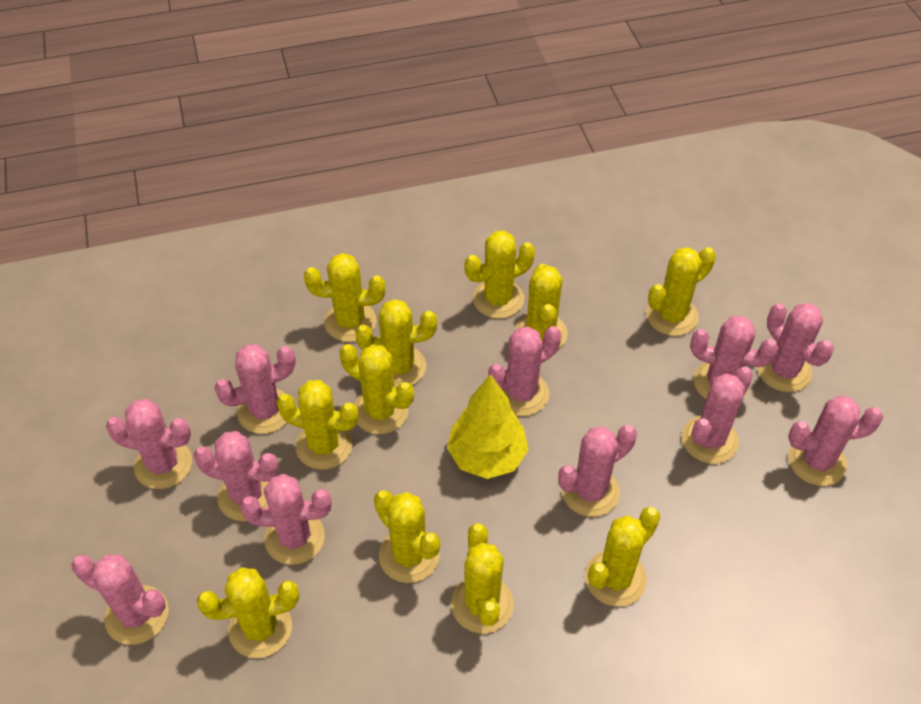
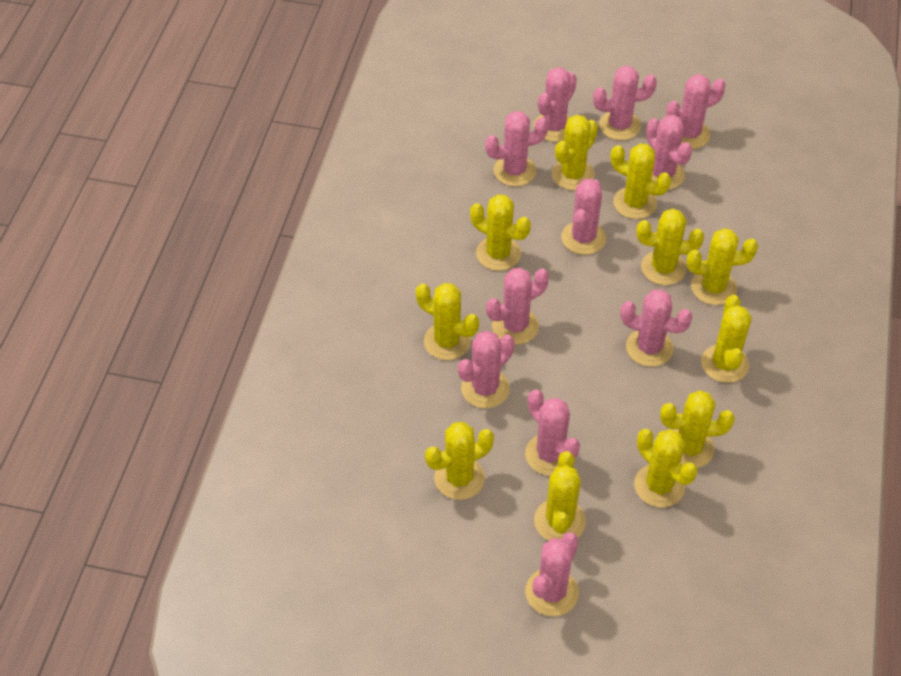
yellow tree: 1 -> 0

